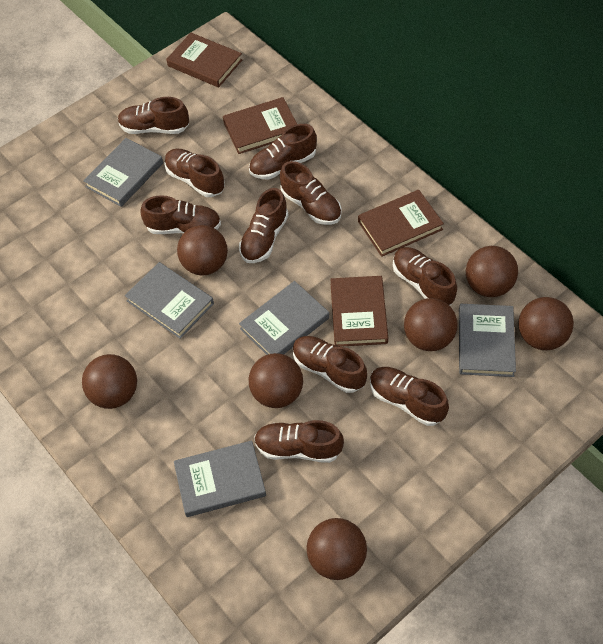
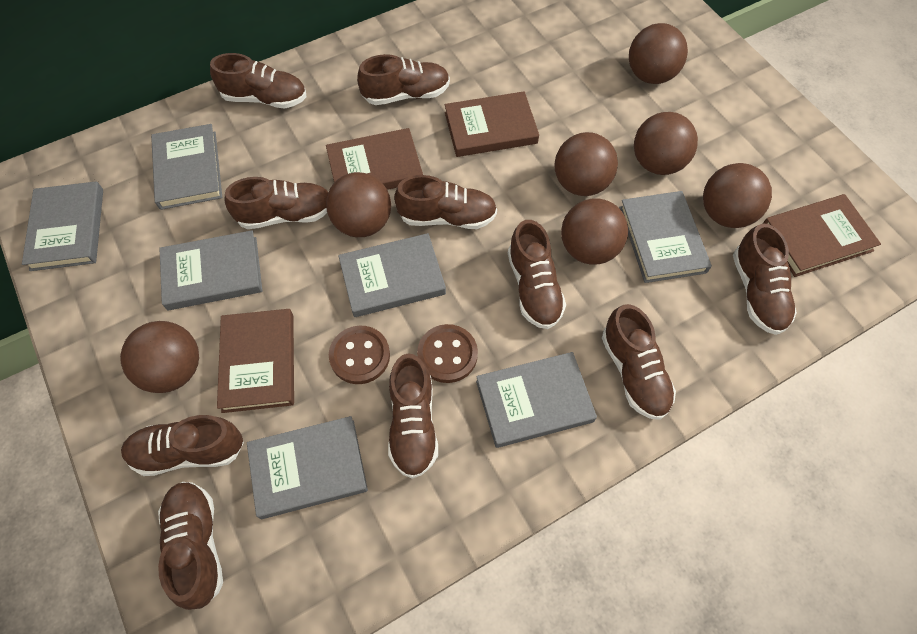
brown button: 0 -> 2
grey book: 5 -> 7

